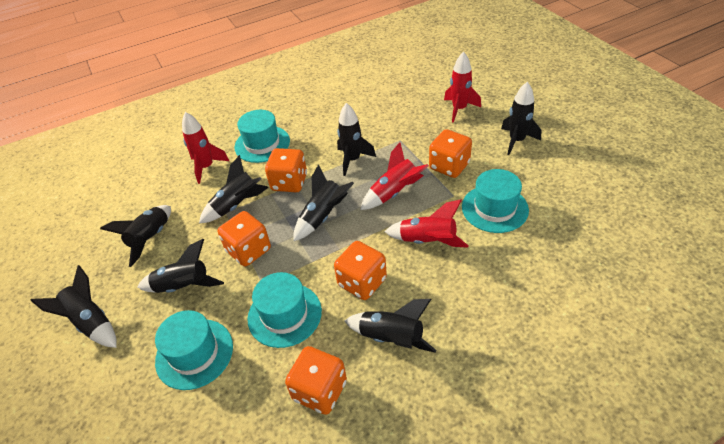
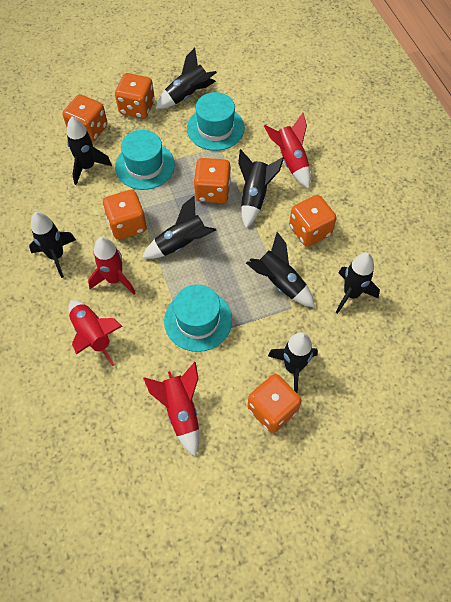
orange dice: 5 -> 6
turquoise hat: 4 -> 3

